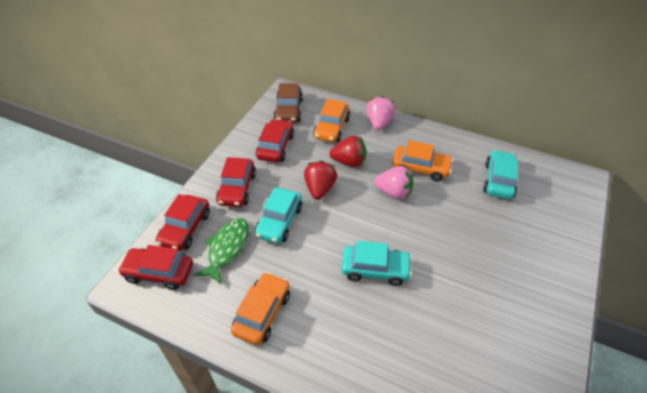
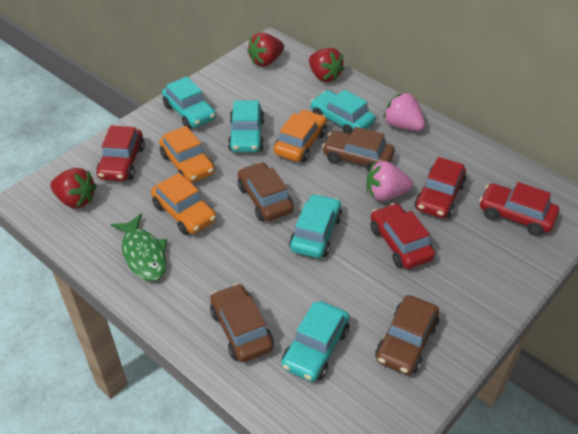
brown car: 1 -> 4
red strawberry: 2 -> 3
turquoise car: 3 -> 5

